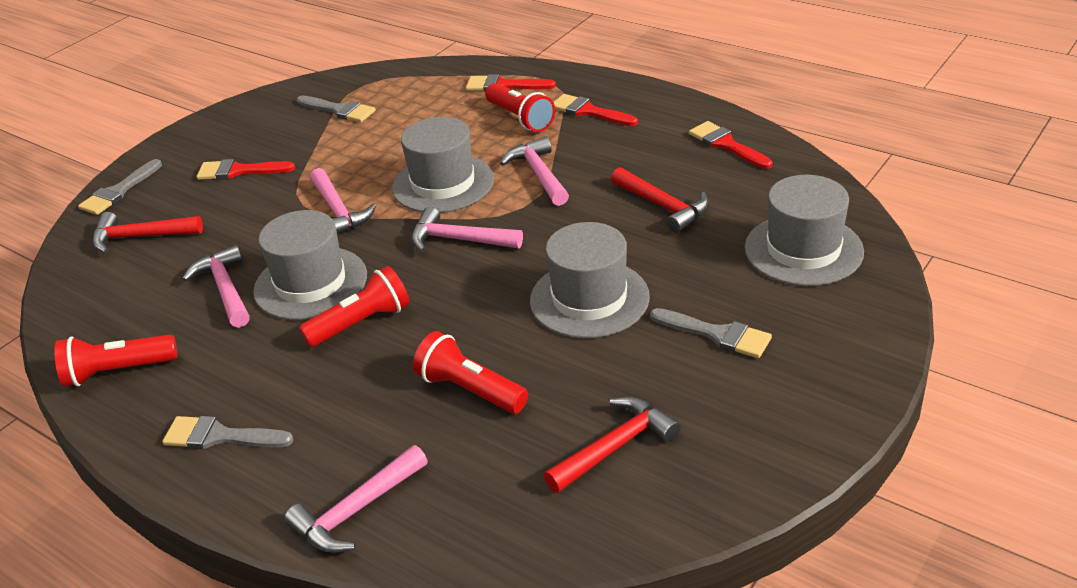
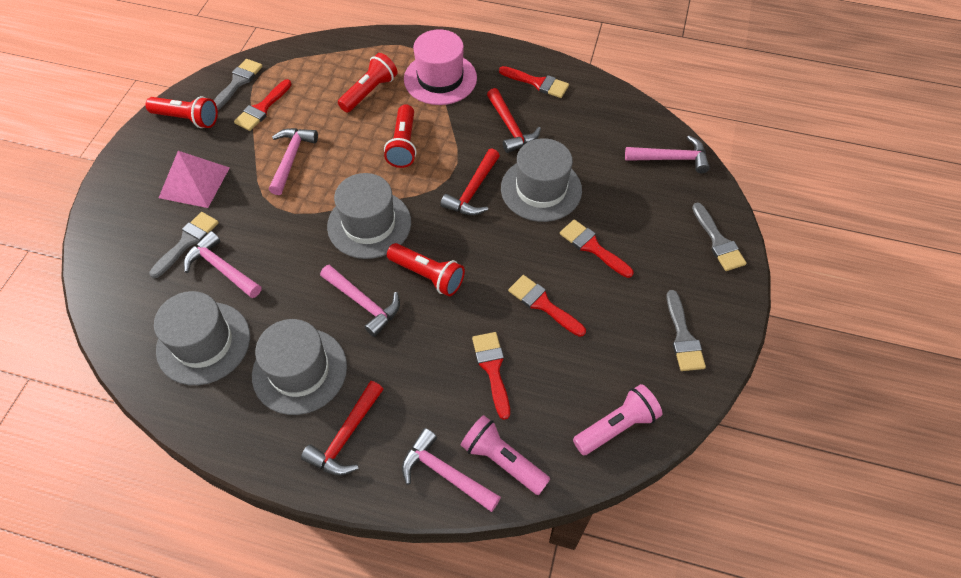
pink flashlight: 0 -> 2
pink hat: 0 -> 1
pink pyramid: 0 -> 1
red brush: 4 -> 5

